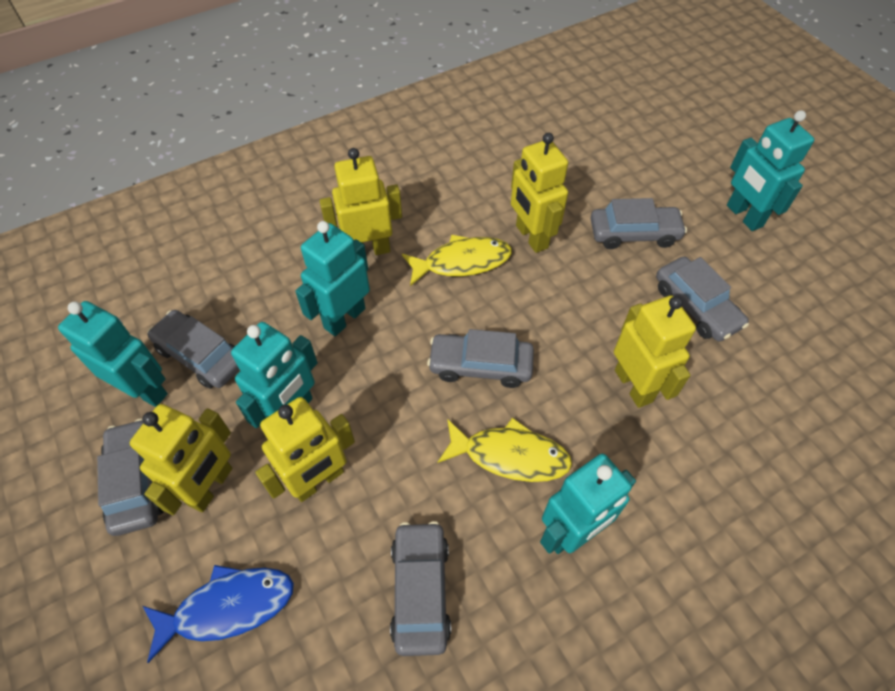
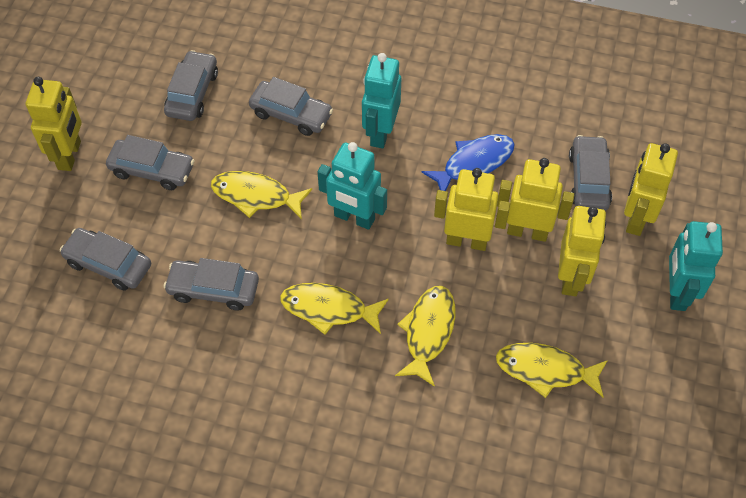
turquoise robot: 5 -> 3
yellow fish: 2 -> 4

